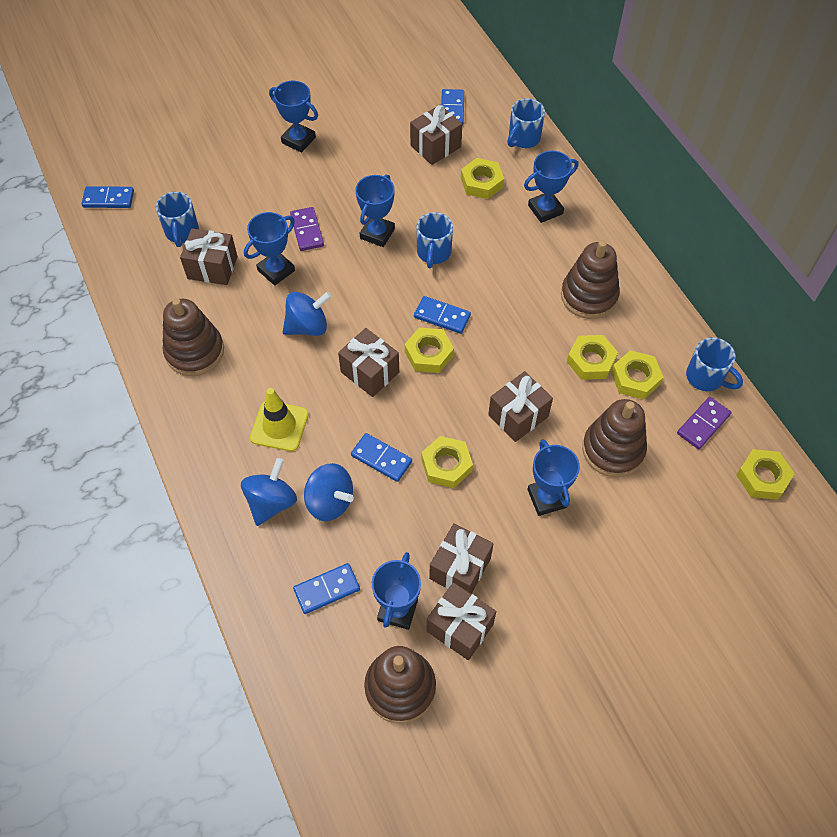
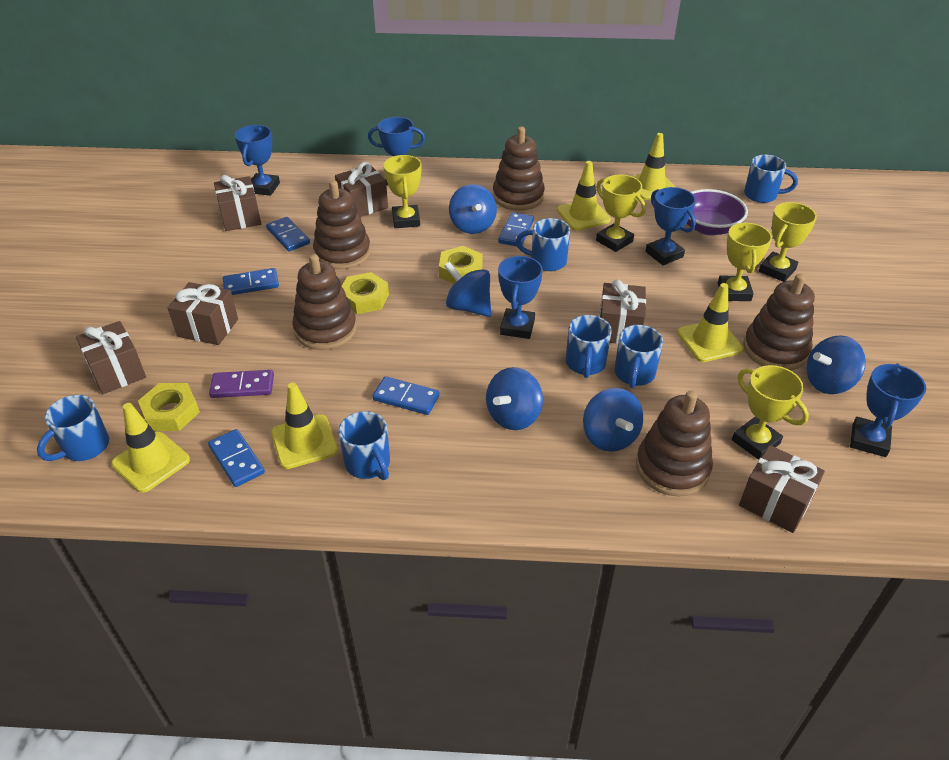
blue mug: 4 -> 6
blue spinning top: 3 -> 5
blue trophy: 6 -> 5
brown stacking toy: 4 -> 5
purple bowl: 0 -> 1
purple domino: 2 -> 1
yellow nut: 6 -> 3
yellow traffic cone: 1 -> 5
yellow trophy: 0 -> 5

